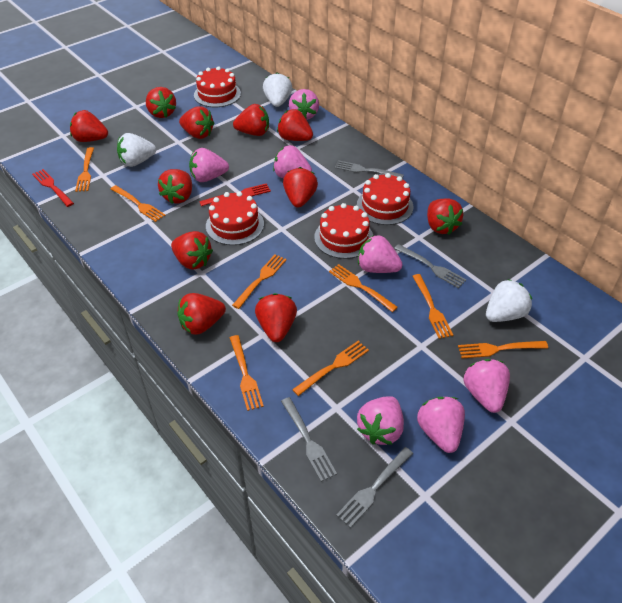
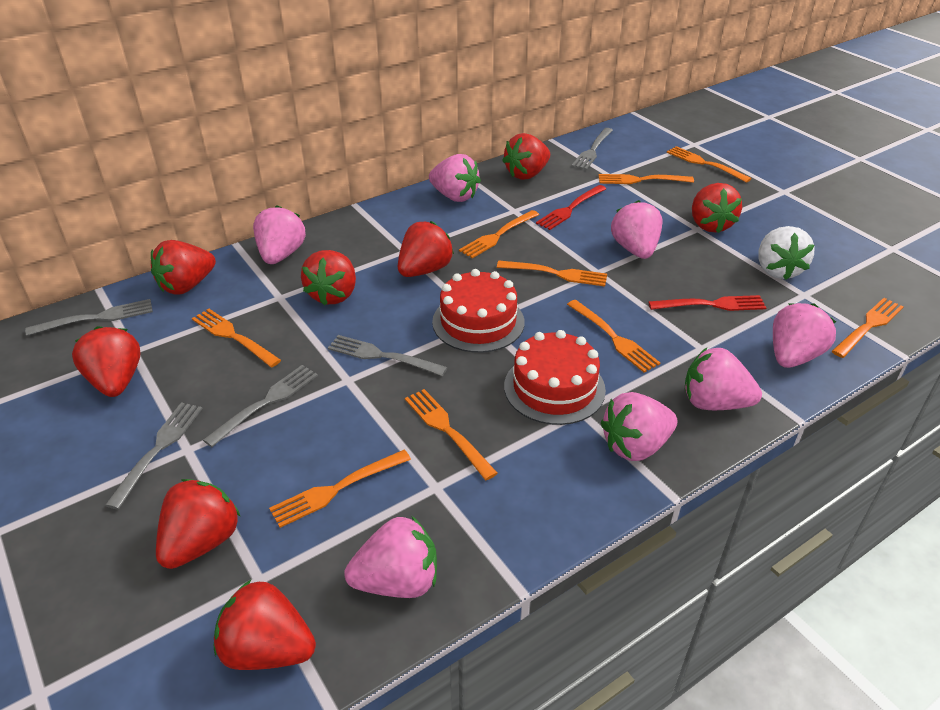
grey fork: 4 -> 5
orange fork: 8 -> 9
red cake: 4 -> 2
red strawberry: 11 -> 8
white strawberry: 3 -> 1

